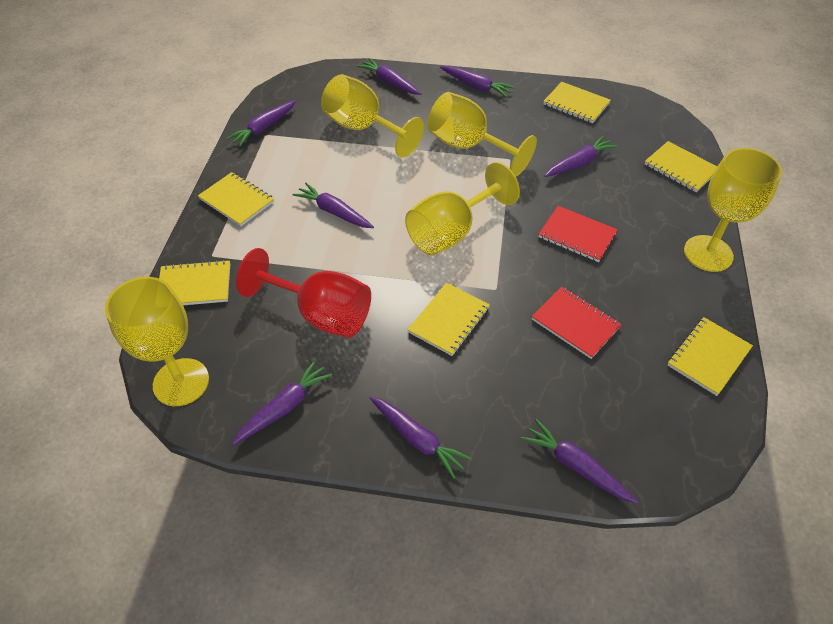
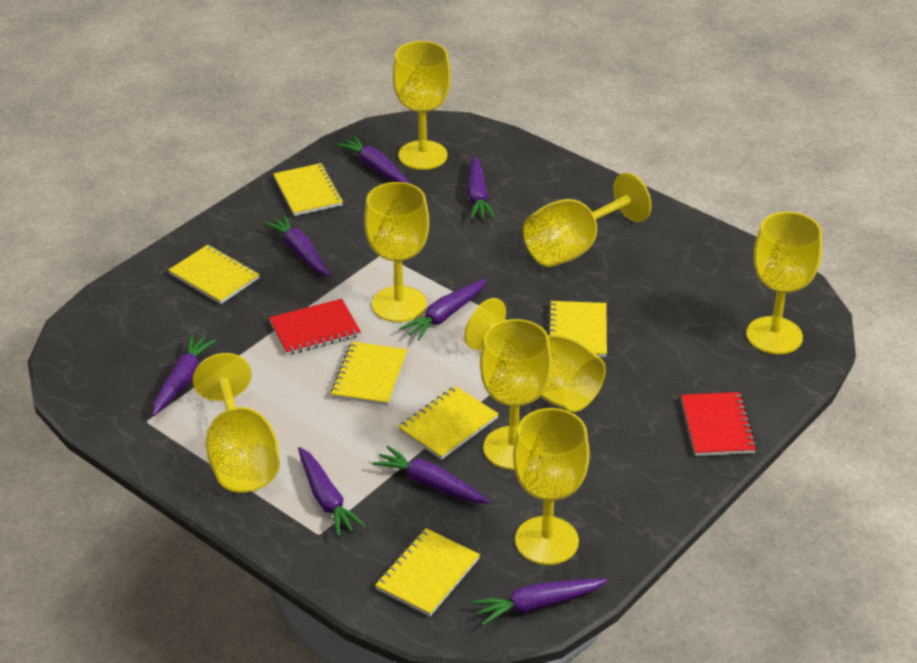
red goblet: 1 -> 0
yellow goblet: 5 -> 8

